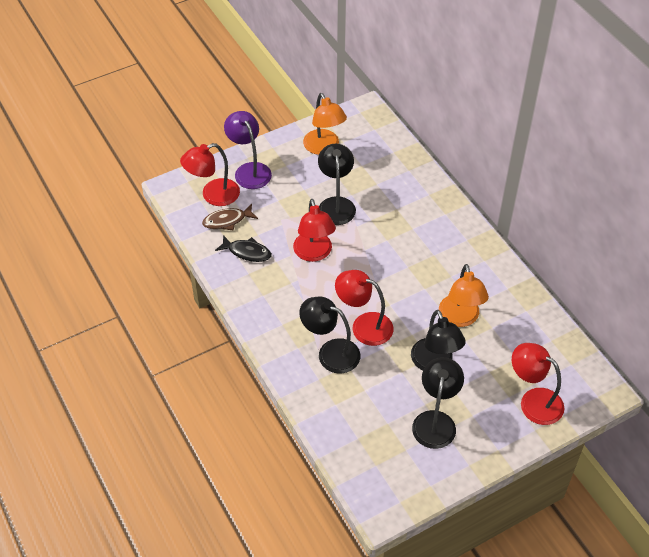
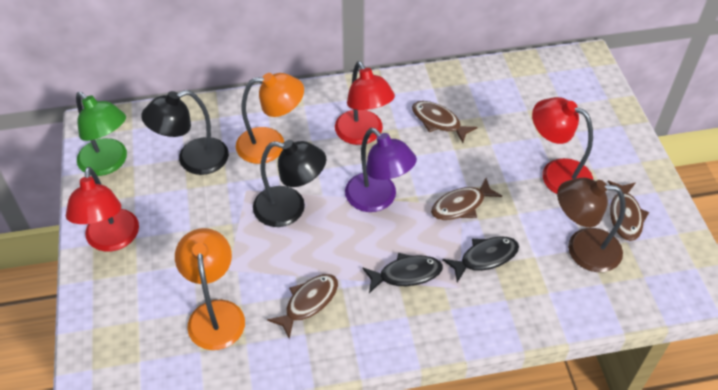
black fish: 1 -> 2
black lamp: 4 -> 2
brown fish: 1 -> 4
brown lamp: 0 -> 1
green lamp: 0 -> 1
red lamp: 4 -> 3

